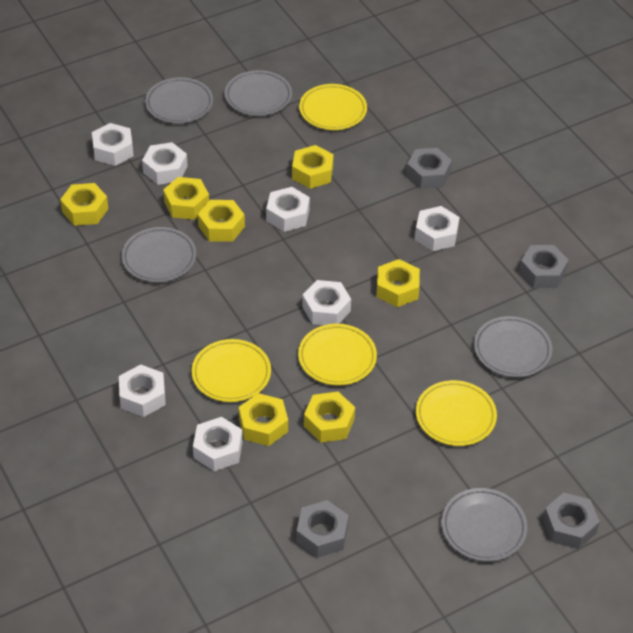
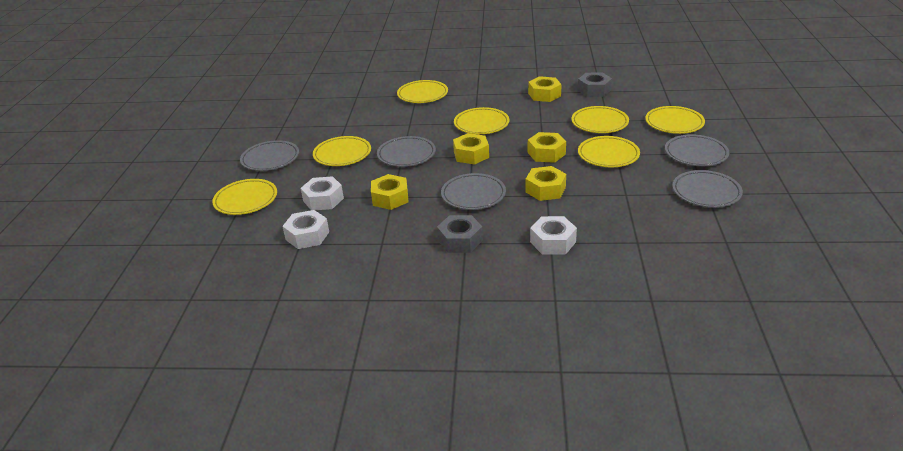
grey nut: 4 -> 2
white nut: 7 -> 3
yellow nut: 7 -> 5
yellow plate: 4 -> 7

